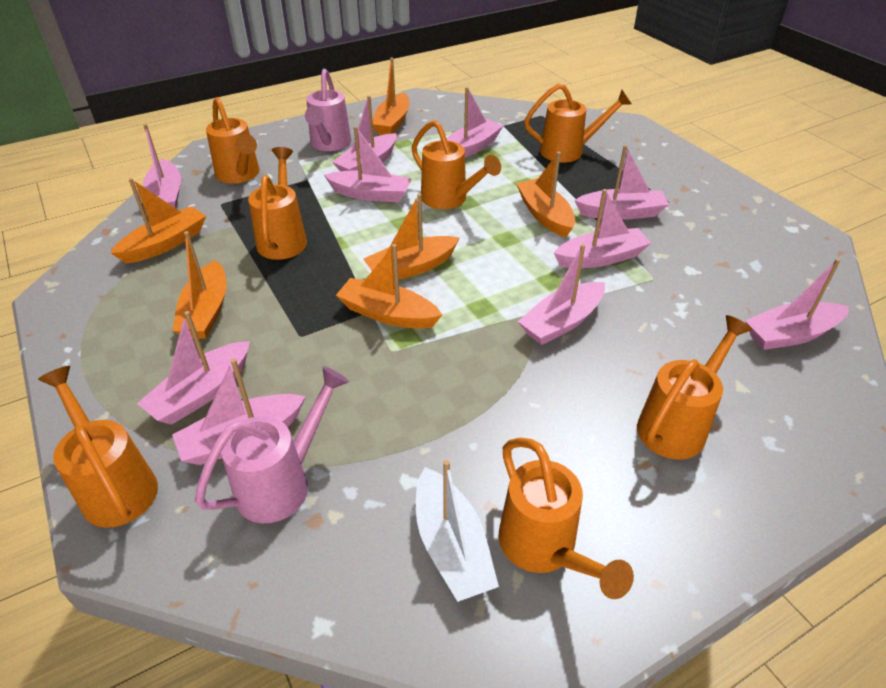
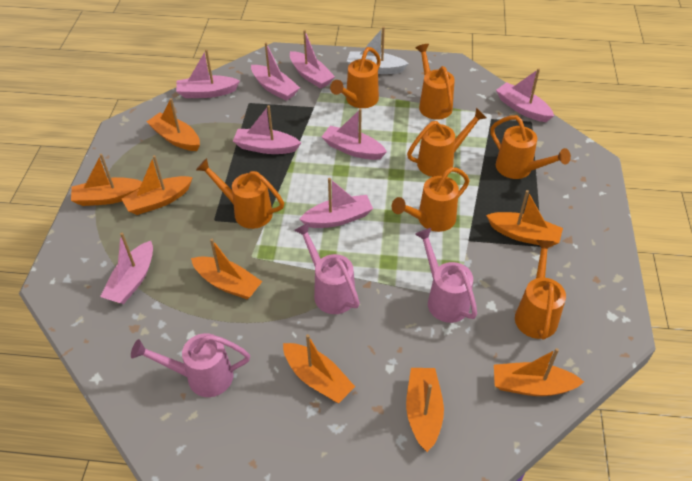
orange boat: 6 -> 8
pink boat: 10 -> 8
pink watering can: 2 -> 3

